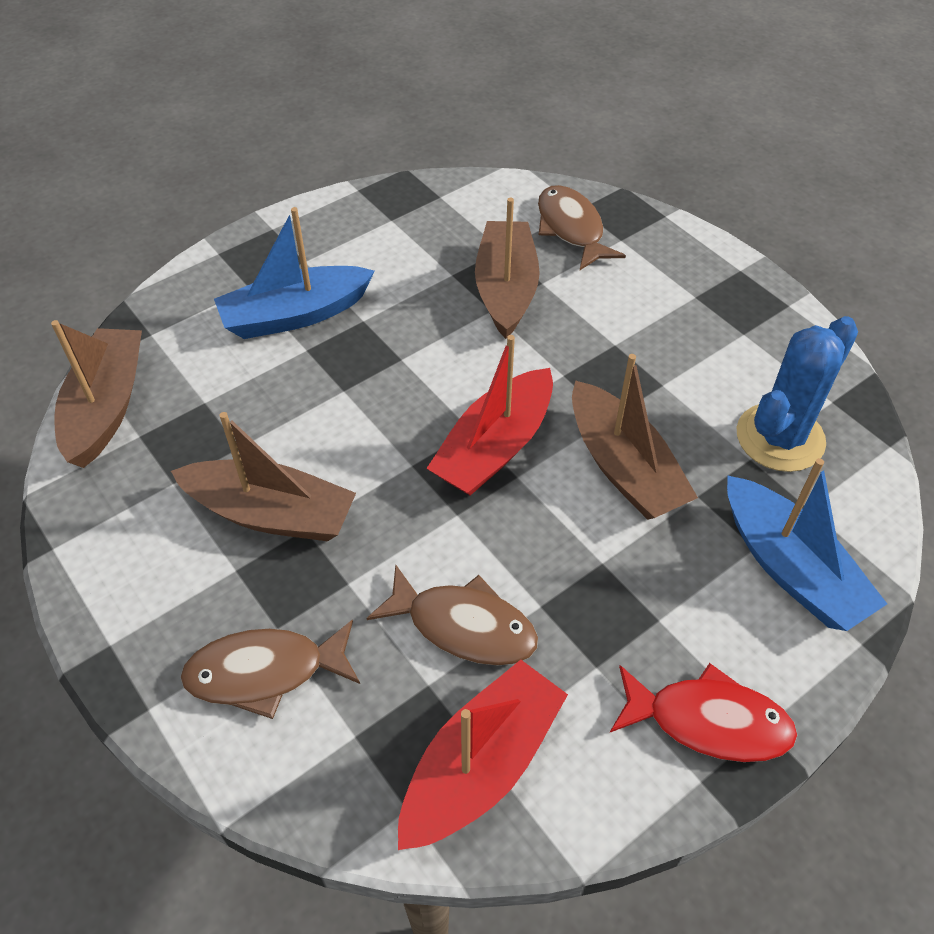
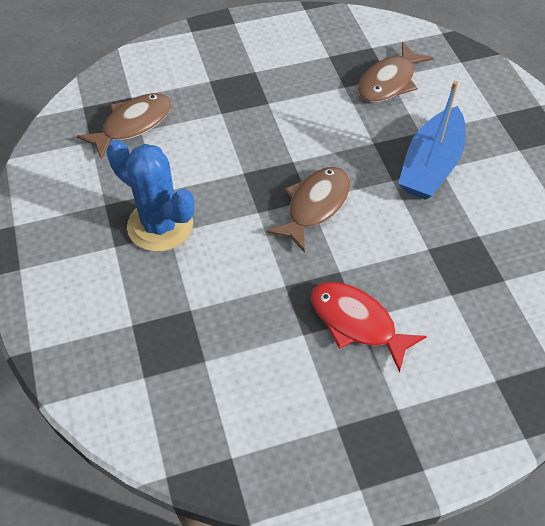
blue boat: 2 -> 1
brown boat: 4 -> 0
red boat: 2 -> 0

